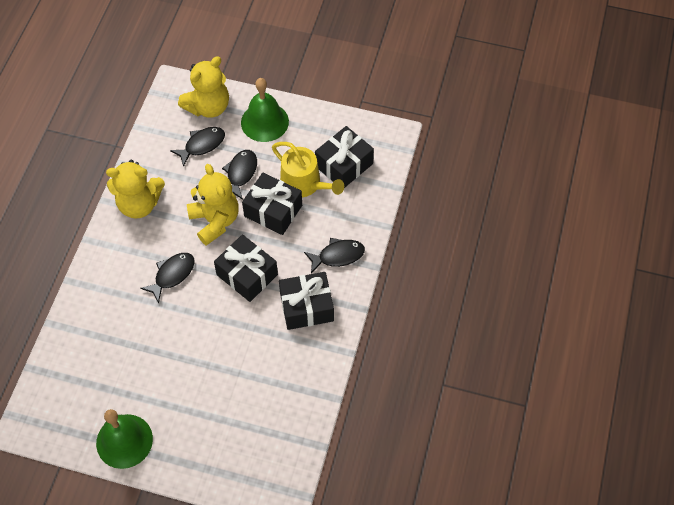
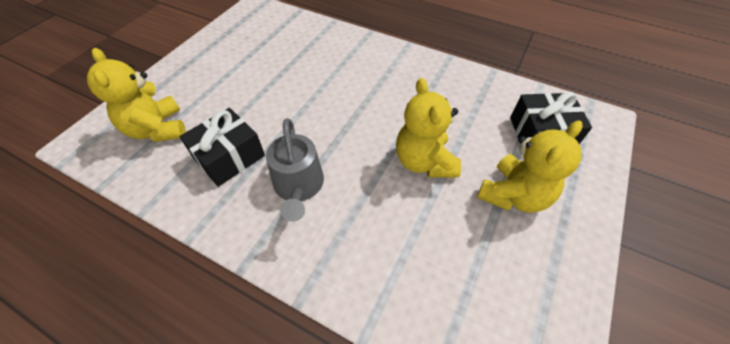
black fish: 4 -> 0
black gift: 4 -> 2
green bell: 2 -> 0
grey watering can: 0 -> 1
yellow watering can: 1 -> 0

